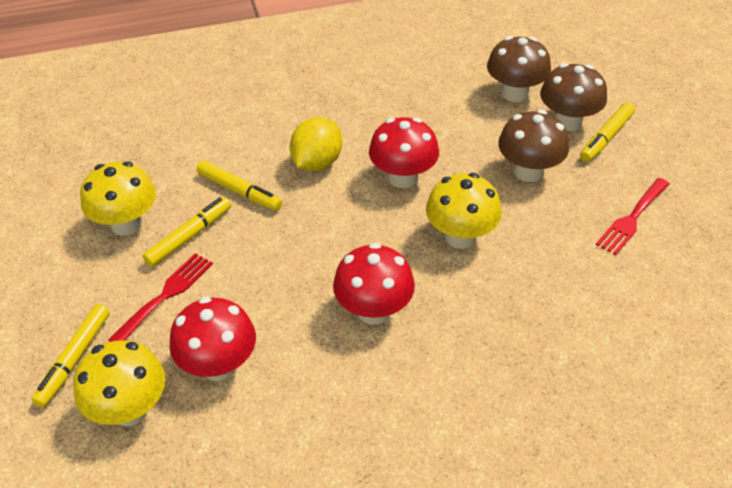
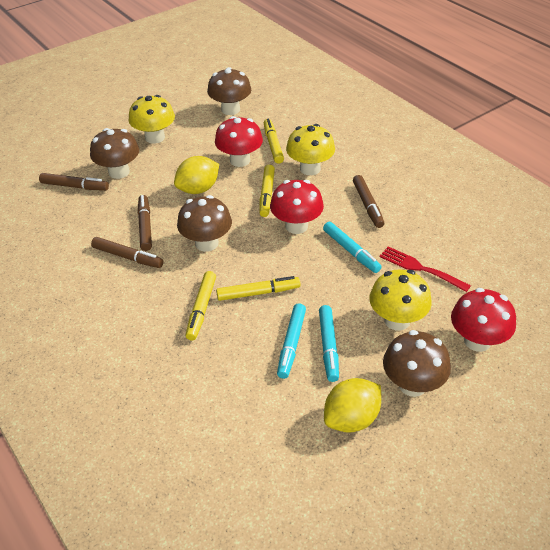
brown marker: 0 -> 4
brown mushroom: 3 -> 4
red fork: 2 -> 1
turquoise marker: 0 -> 3
yellow lemon: 1 -> 2

